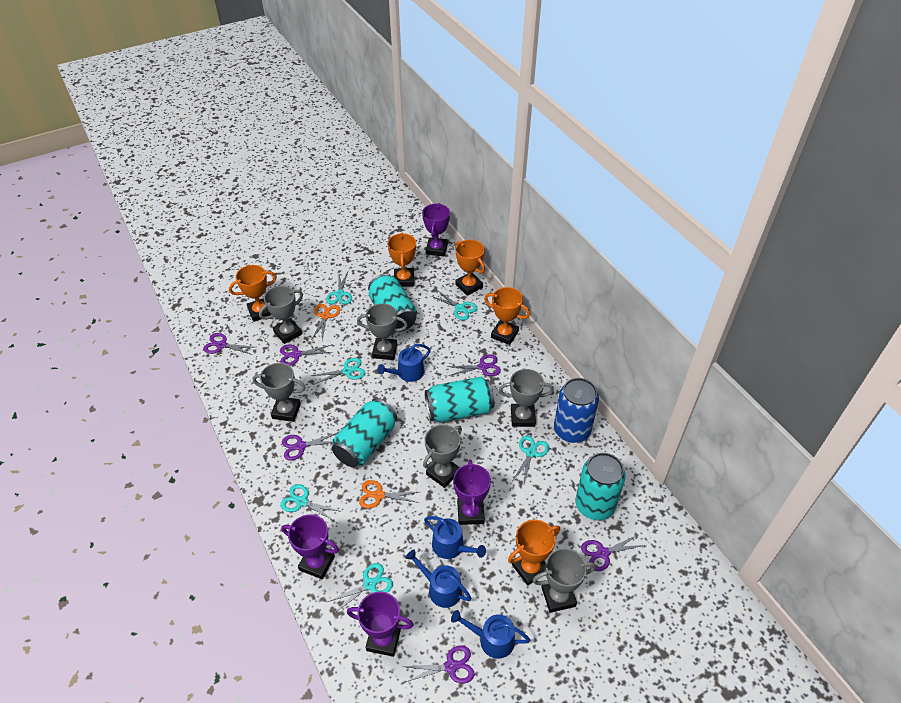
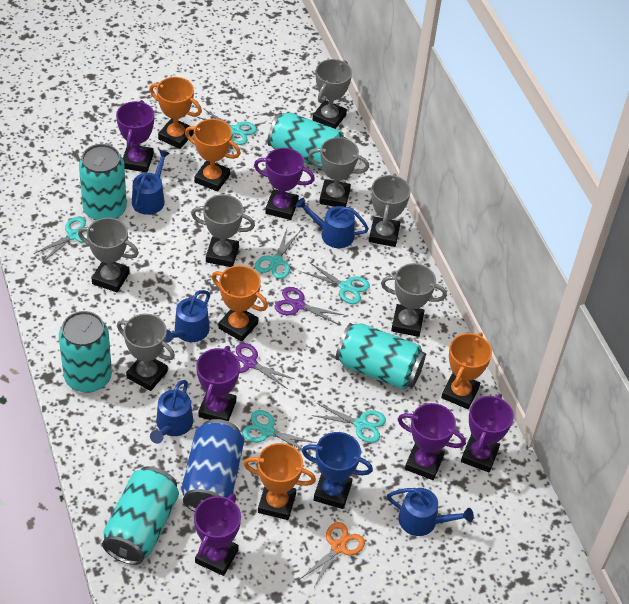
blue trophy: 0 -> 1
blue watering can: 4 -> 5
grey trophy: 6 -> 7
orange scissors: 2 -> 1
purple scissors: 6 -> 2
purple trophy: 4 -> 6
turquoise can: 4 -> 5

